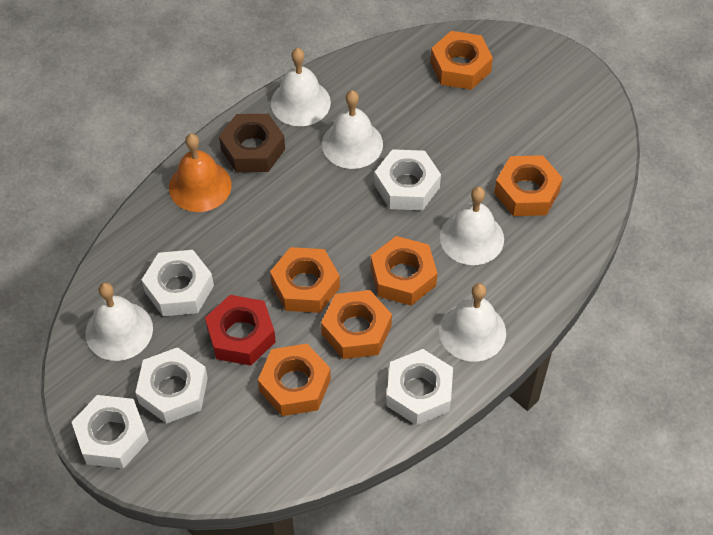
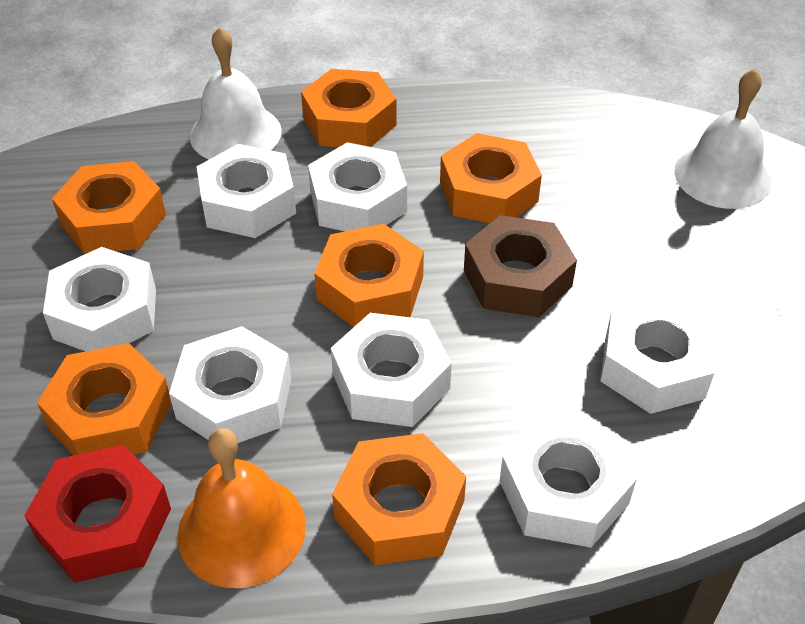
white bell: 5 -> 2
white nut: 5 -> 7

